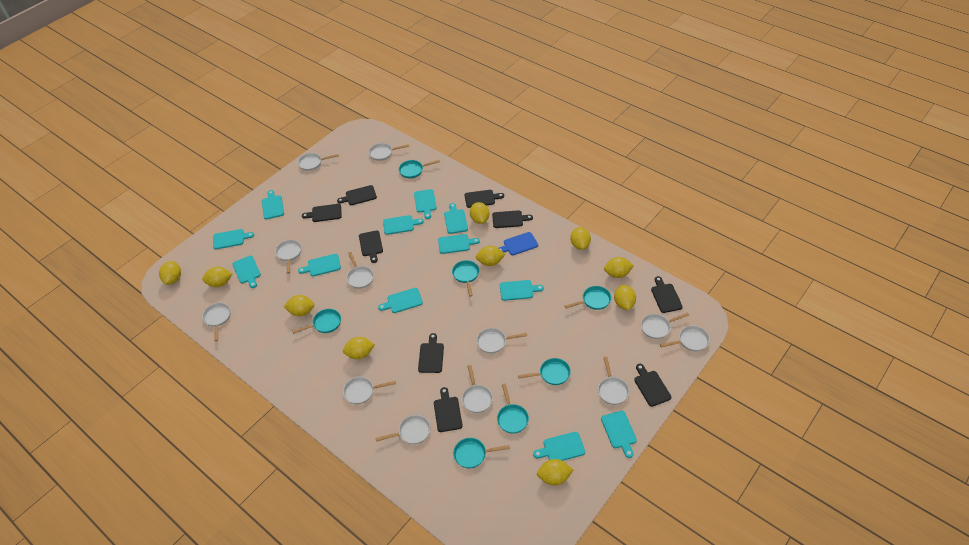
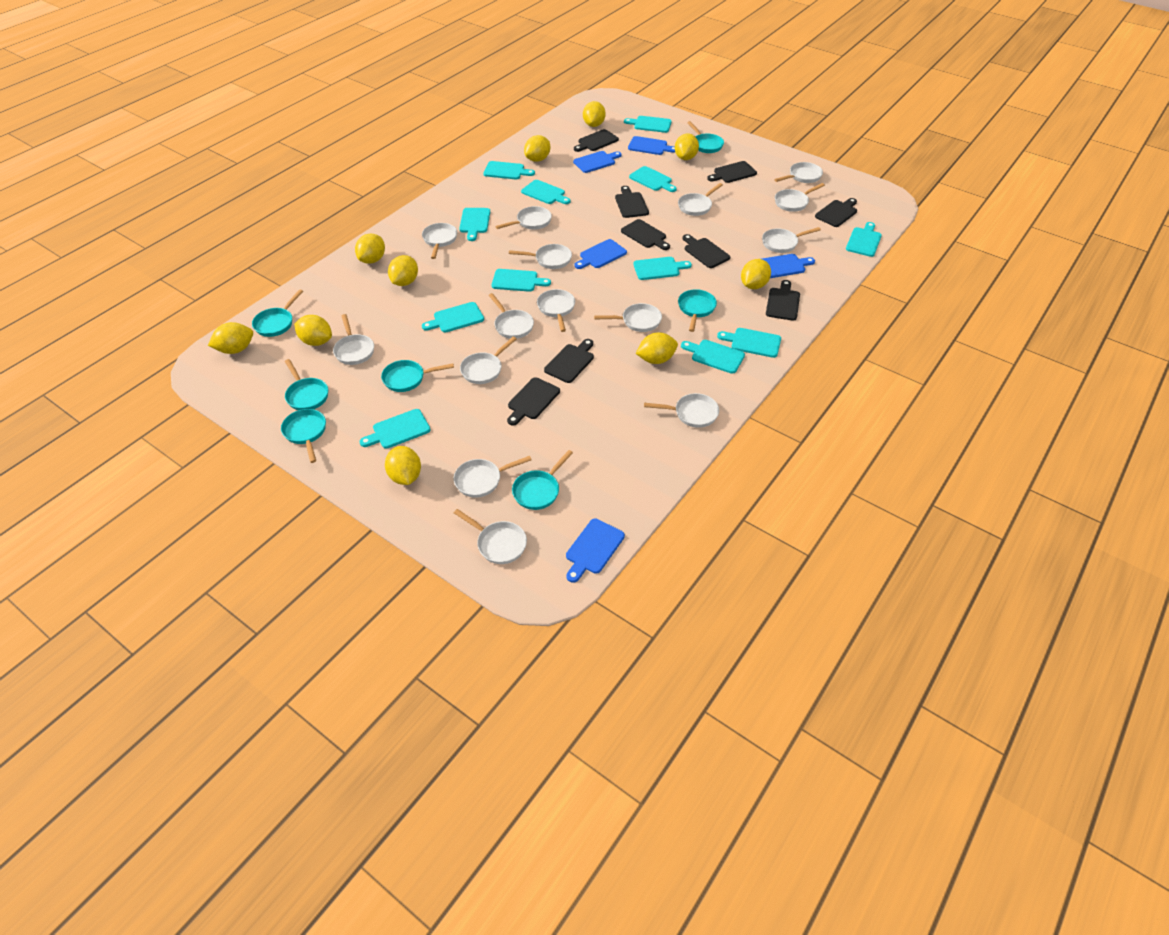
blue cutting board: 1 -> 5
white pan: 12 -> 15

